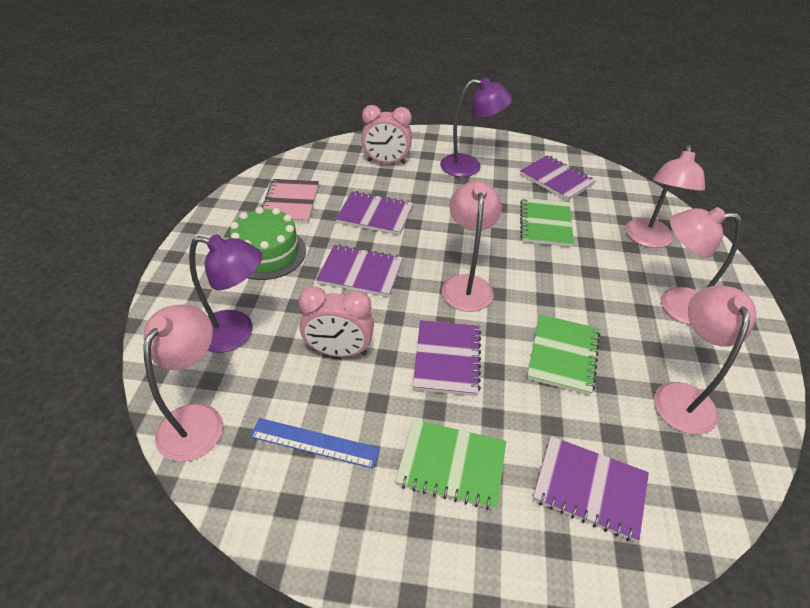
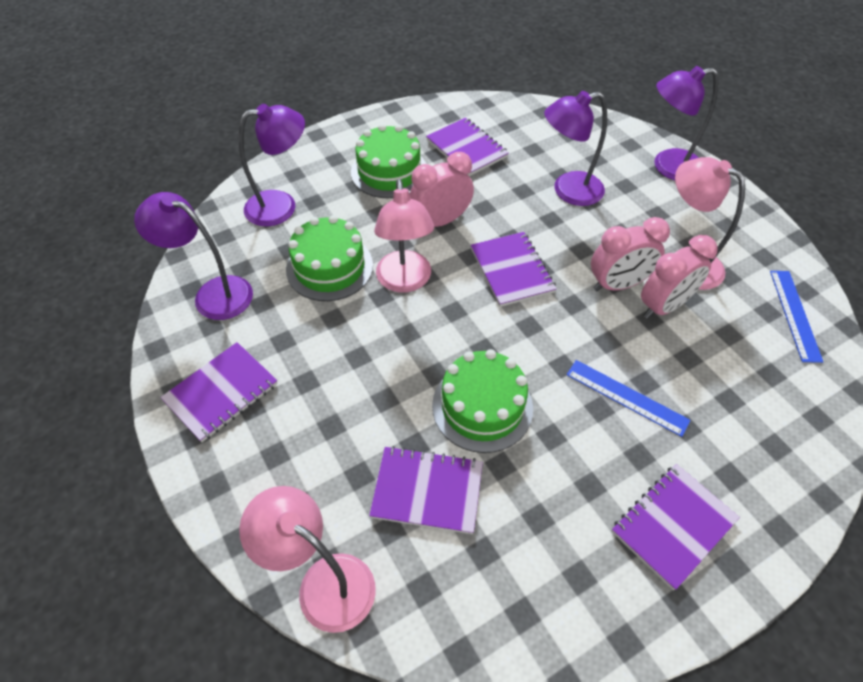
blue ruler: 1 -> 2
green cake: 1 -> 3
green notebook: 3 -> 0
pink clock: 2 -> 3
pink lamp: 5 -> 3
pink notebook: 1 -> 0
purple lamp: 2 -> 4

